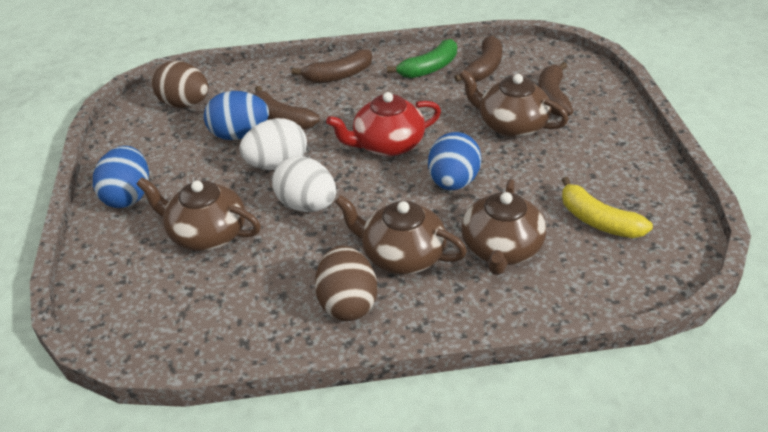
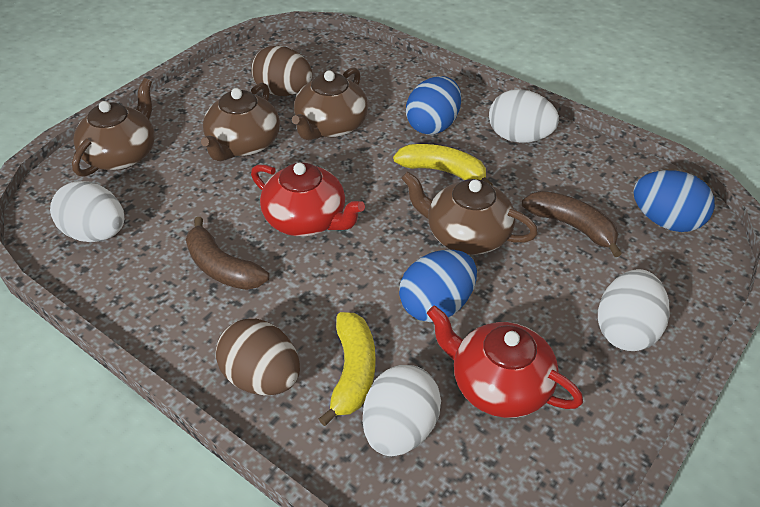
brown banana: 4 -> 2
green banana: 1 -> 0
red teapot: 1 -> 2
white egg: 2 -> 4
yellow banana: 1 -> 2

